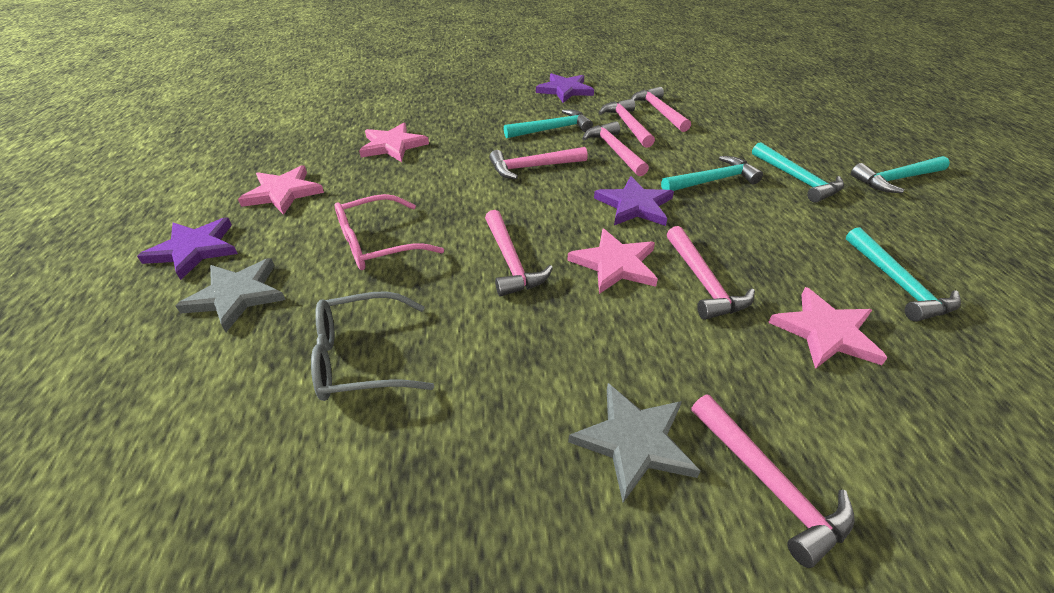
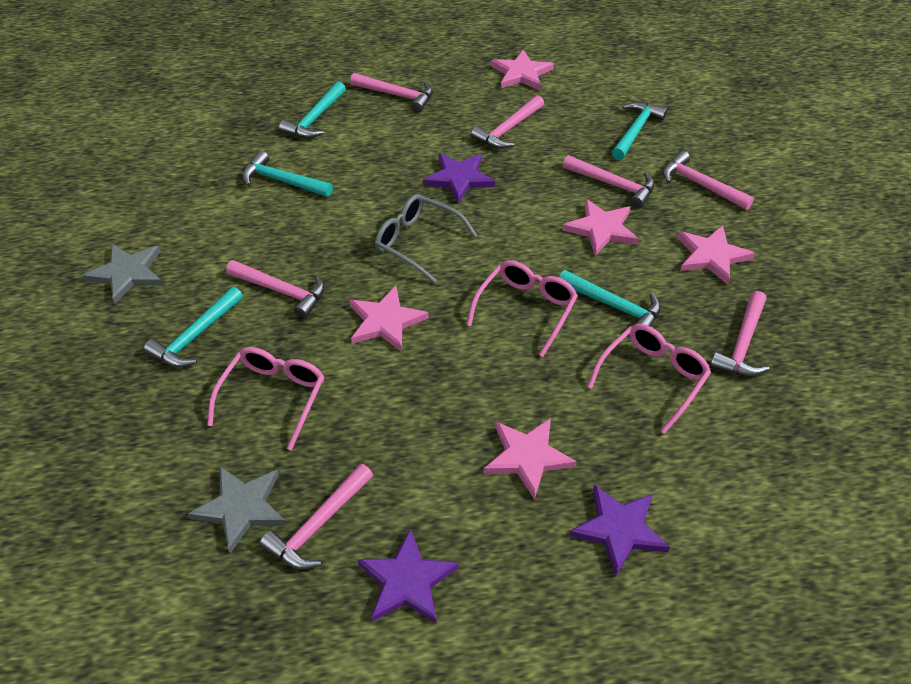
pink glasses: 1 -> 3
pink star: 4 -> 5

